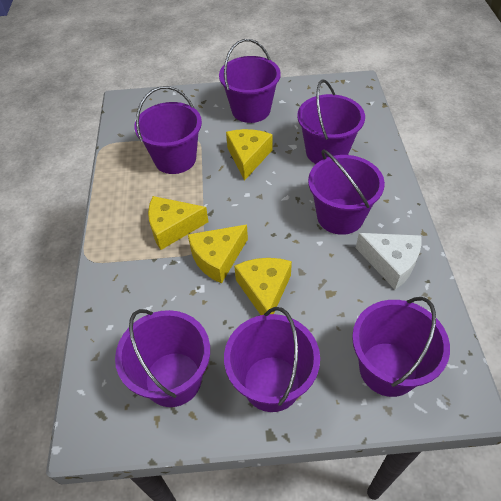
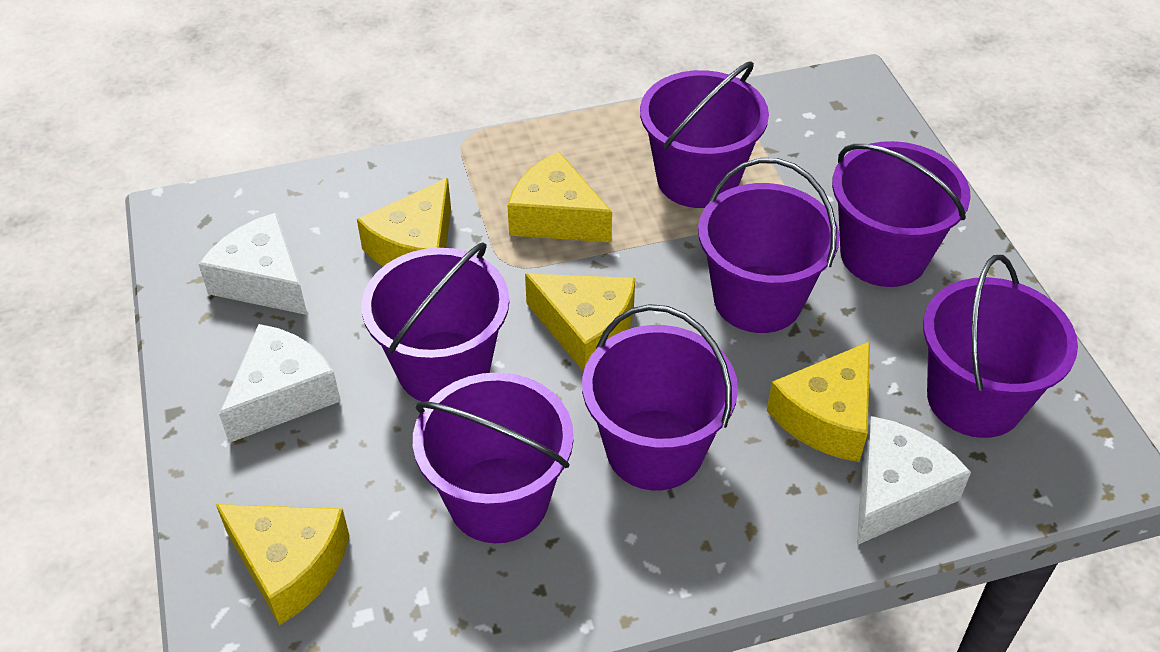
white cheese: 1 -> 3
yellow cheese: 4 -> 5

